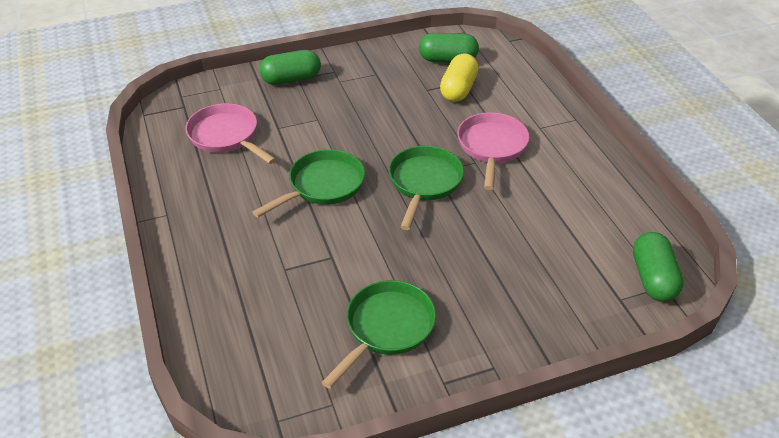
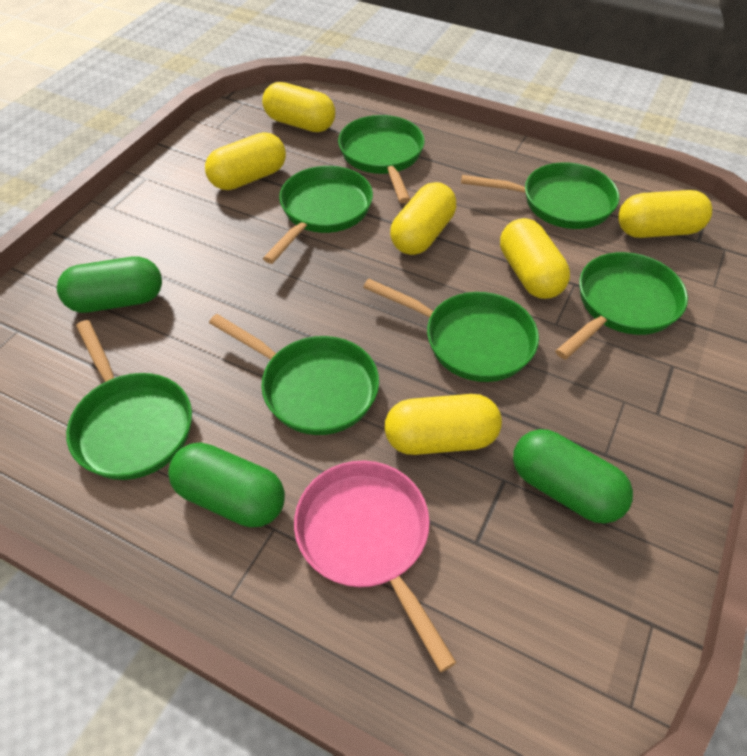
green pan: 3 -> 7
pink pan: 2 -> 1
yellow capsule: 1 -> 6

